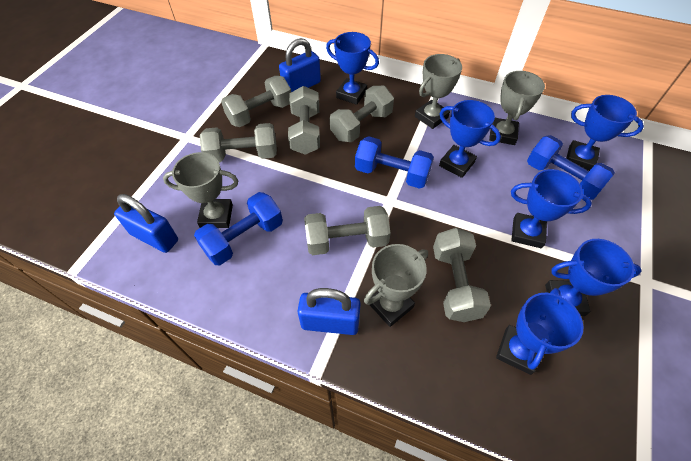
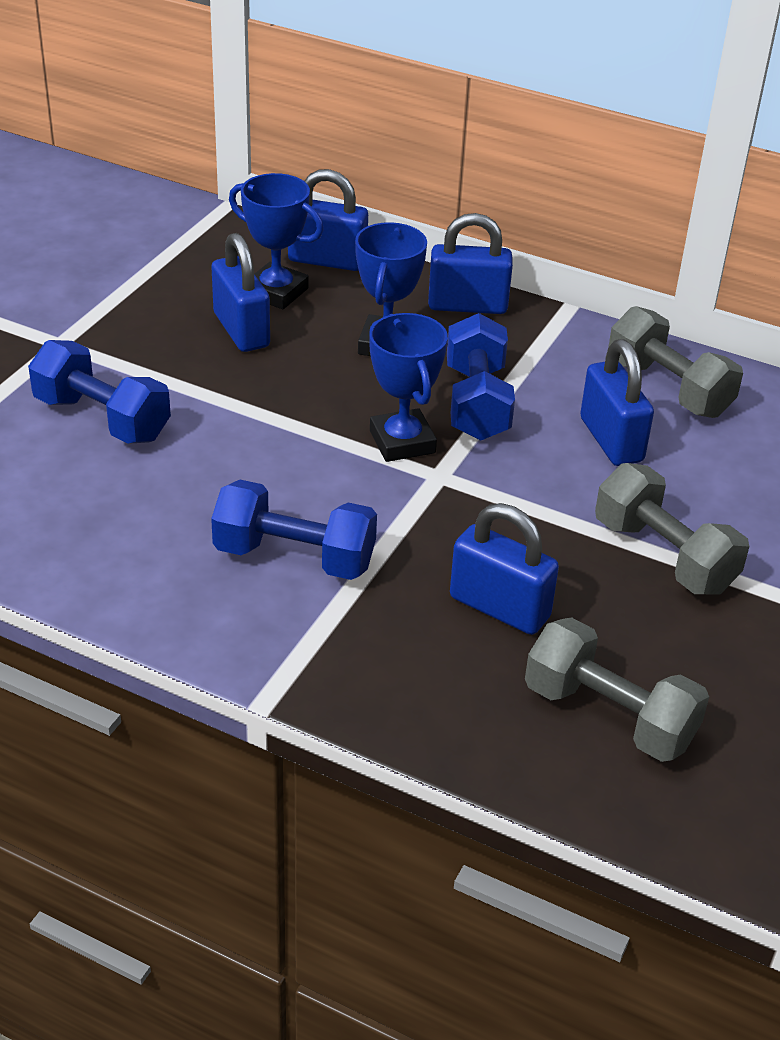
blue padlock: 3 -> 5
blue trophy: 6 -> 3
grey dumbbell: 6 -> 3
grey trophy: 4 -> 0

